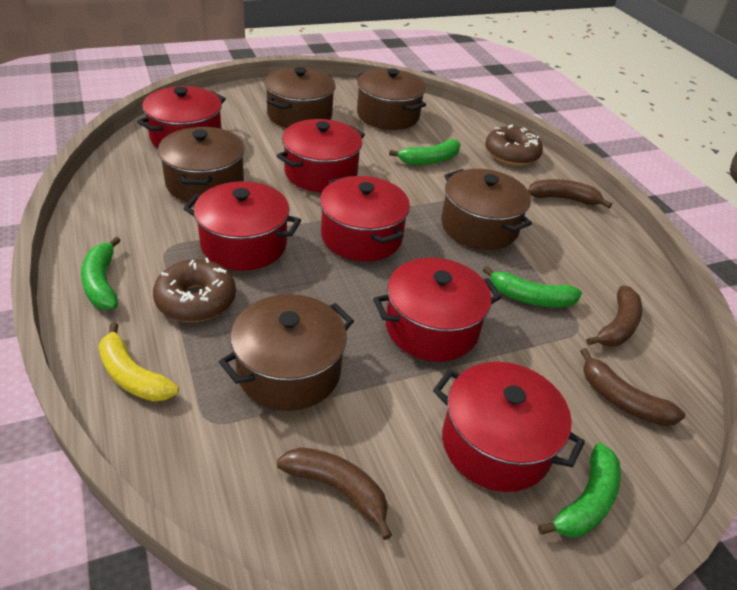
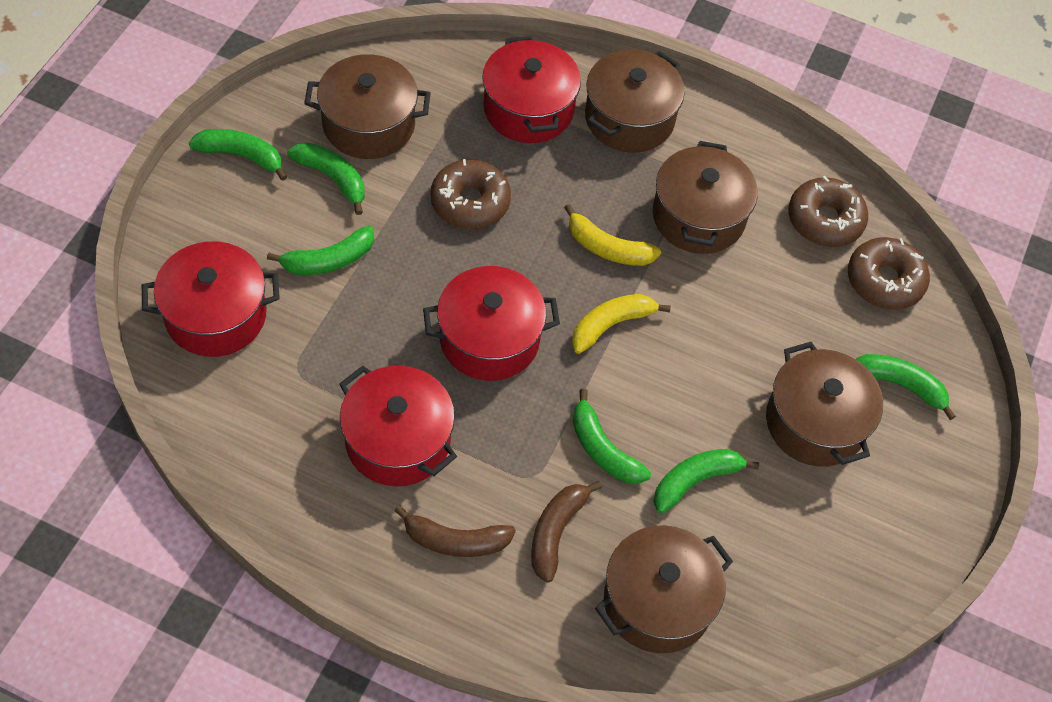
brown banana: 4 -> 2
brown donut: 2 -> 3
green banana: 4 -> 6
red pot: 6 -> 4
yellow banana: 1 -> 2

